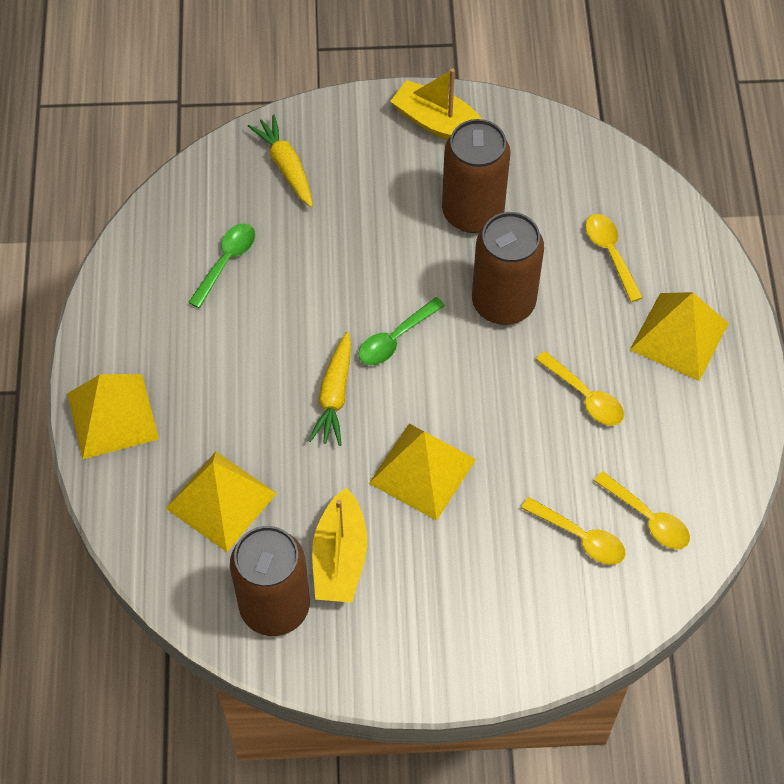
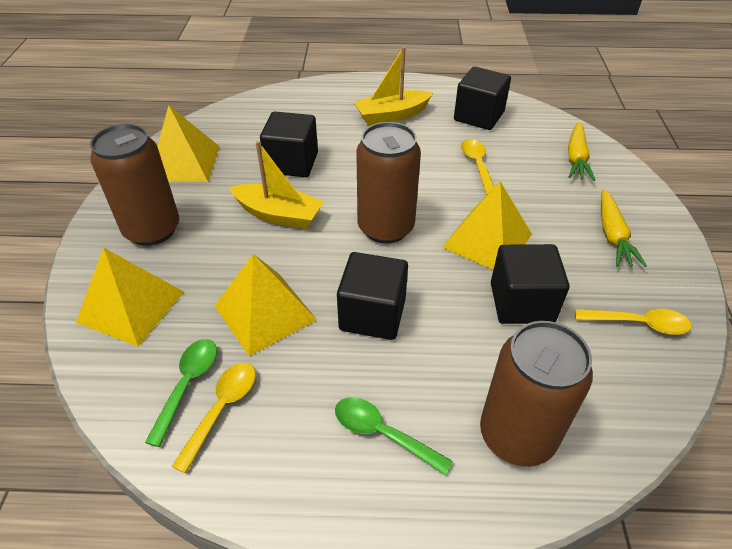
black cube: 0 -> 4
yellow spoon: 4 -> 3

